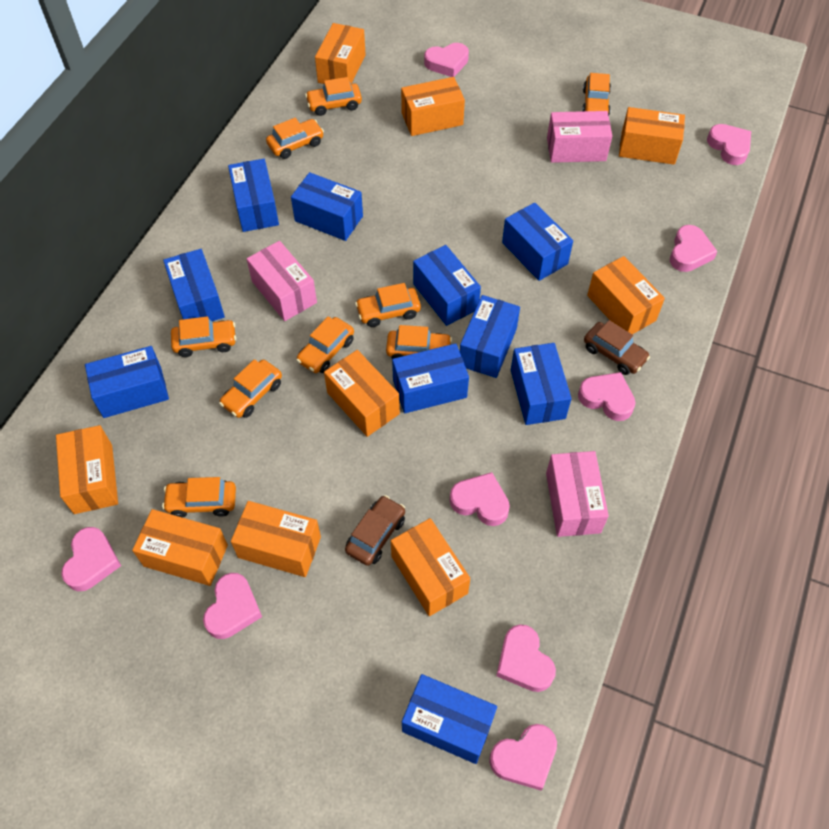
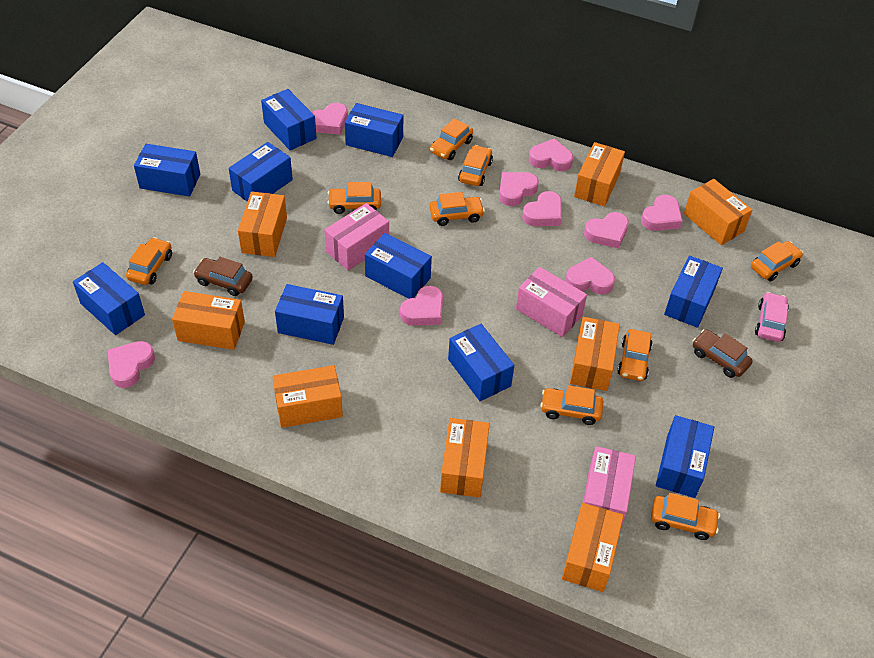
orange box: 9 -> 8
pink car: 0 -> 1

